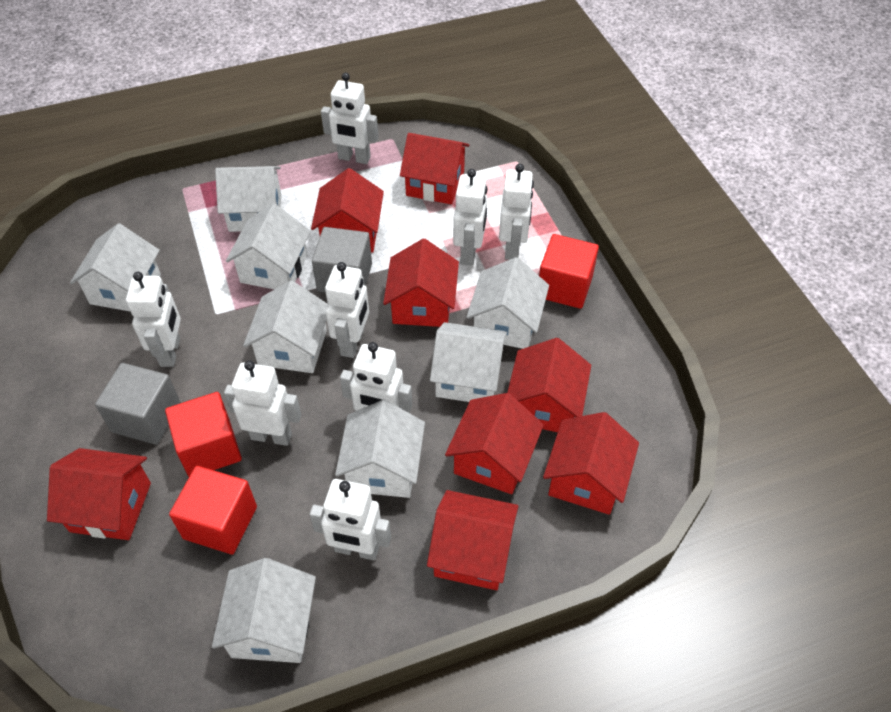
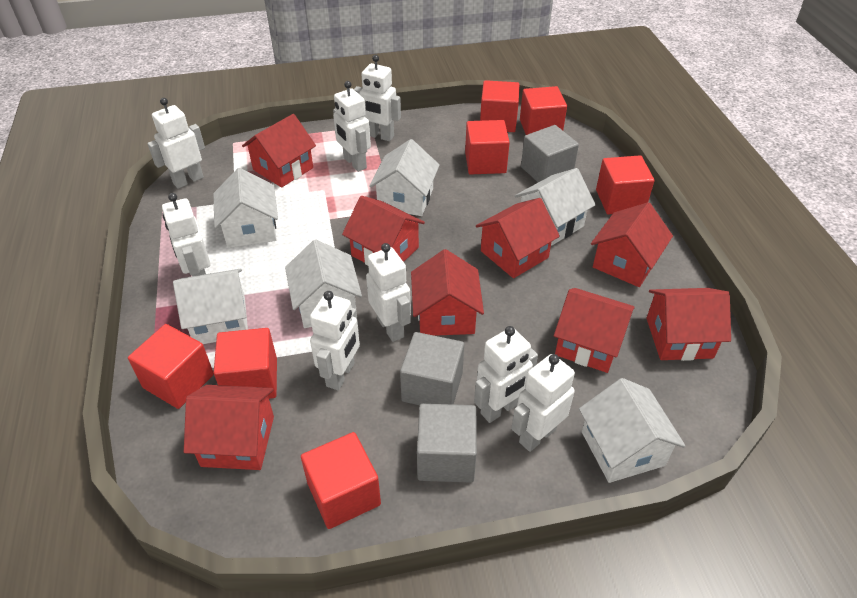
grey cube: 2 -> 3
red cube: 3 -> 7
white house: 8 -> 6

